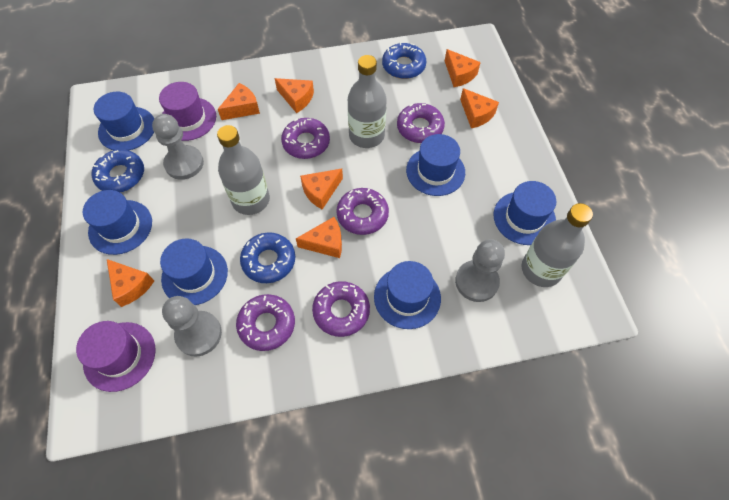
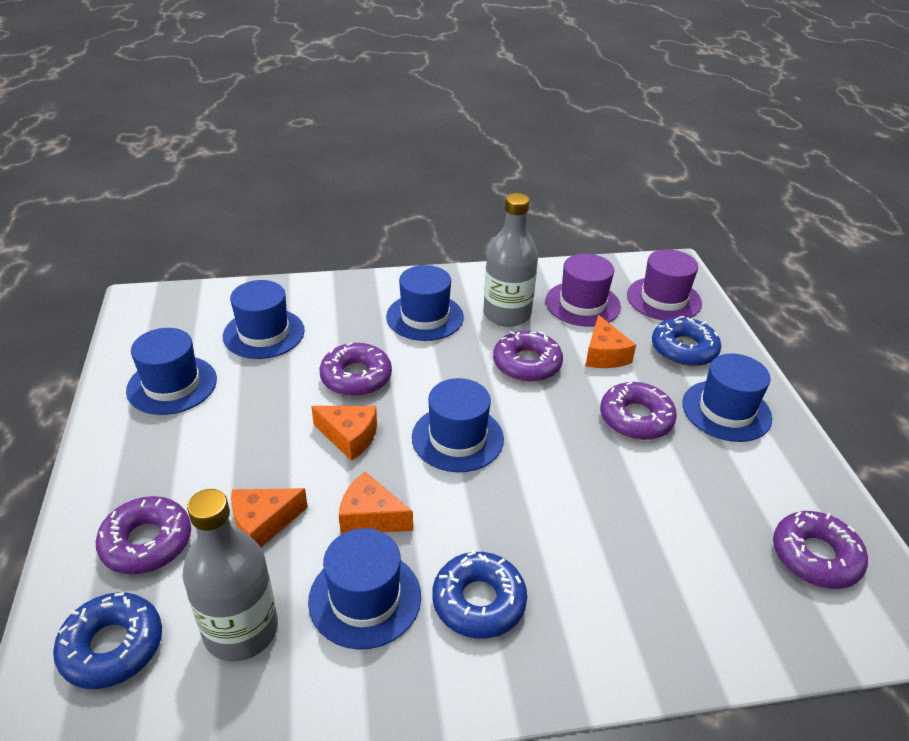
grey bottle: 3 -> 2
grey pawn: 3 -> 0
orange cheese: 7 -> 4

